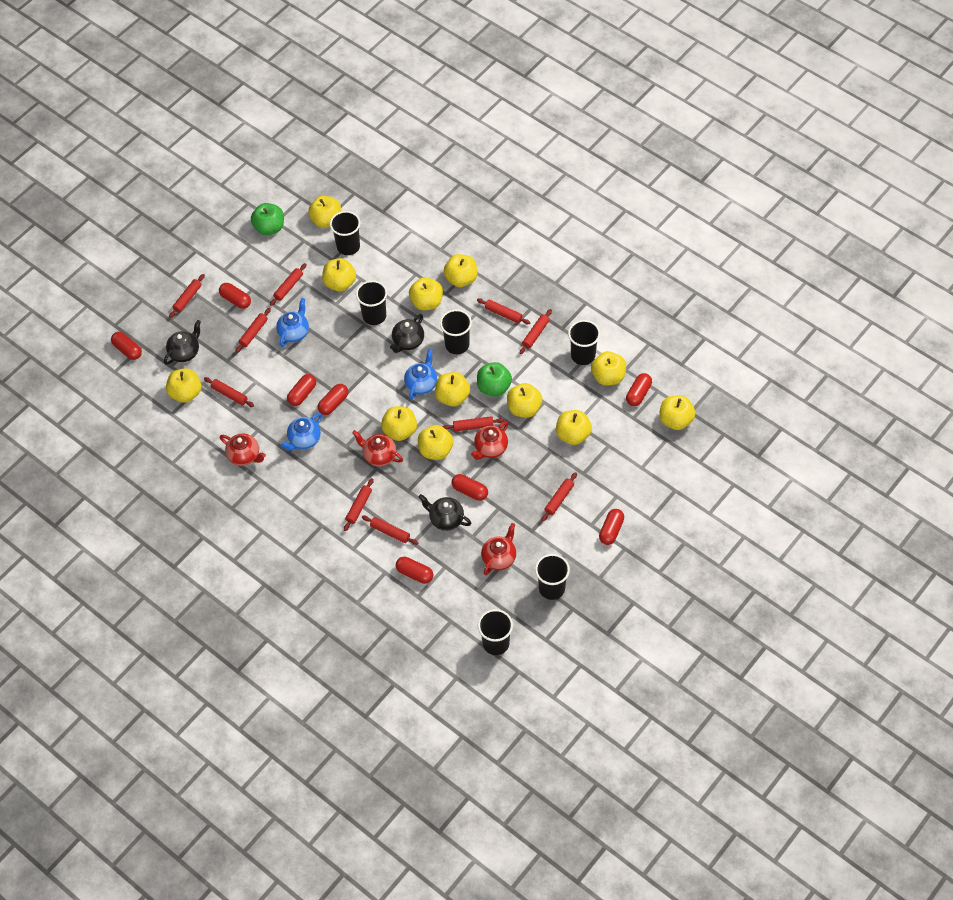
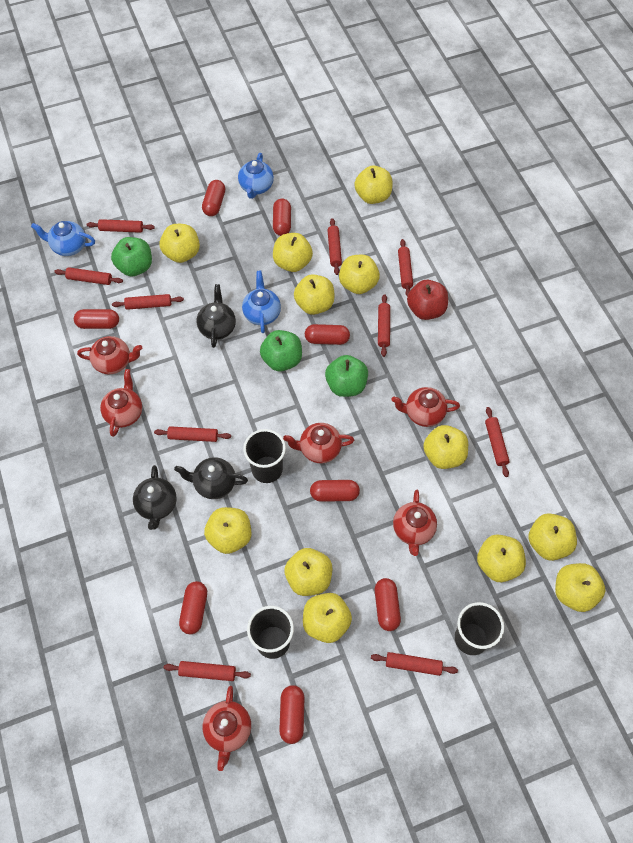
black cup: 6 -> 3
green apple: 2 -> 3
red apple: 0 -> 1
red teapot: 4 -> 6

